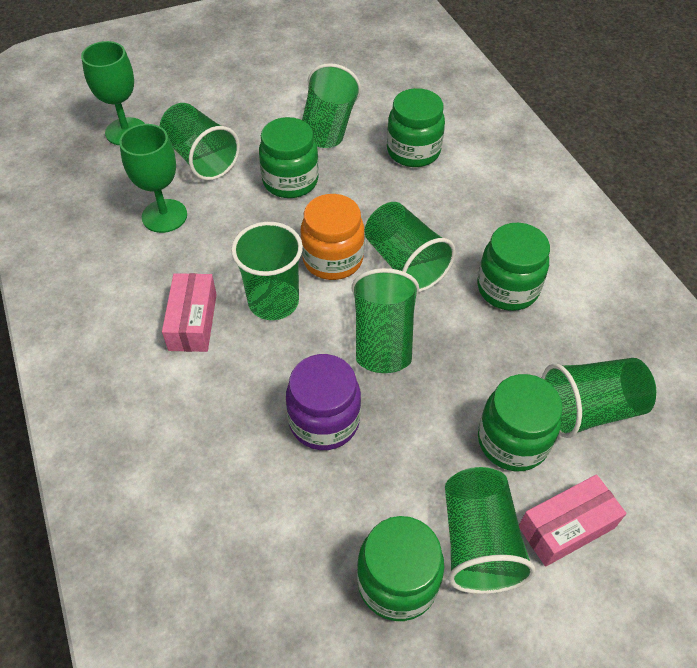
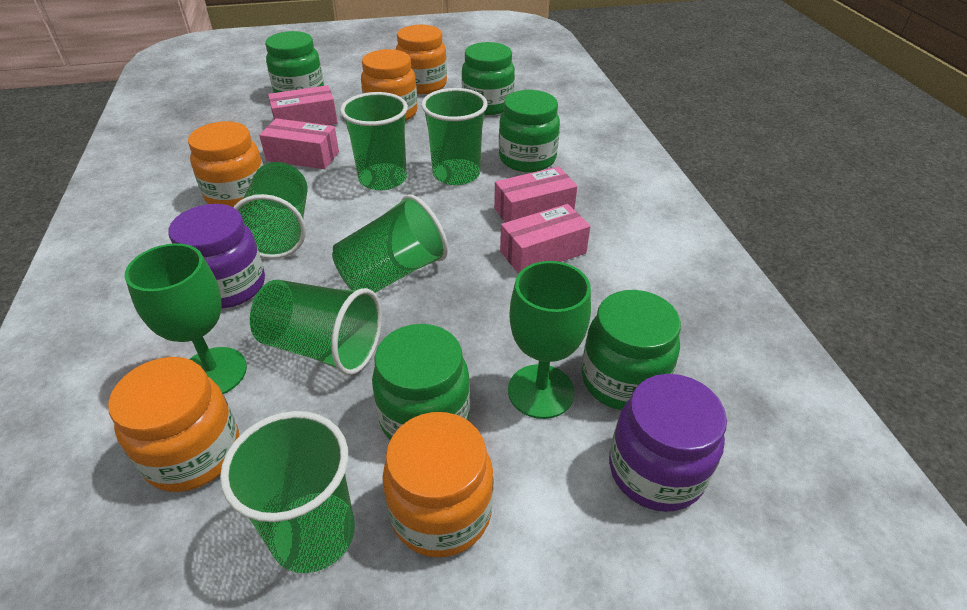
green cup: 7 -> 6
orange jar: 1 -> 5
pink box: 2 -> 4
purple jar: 1 -> 2

